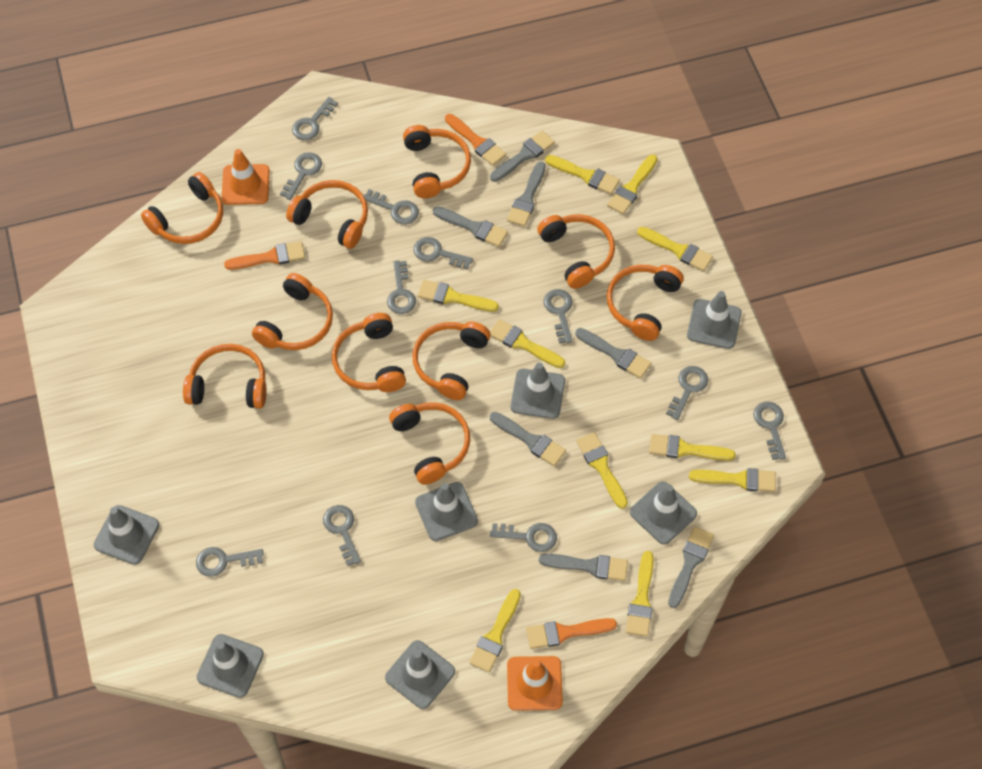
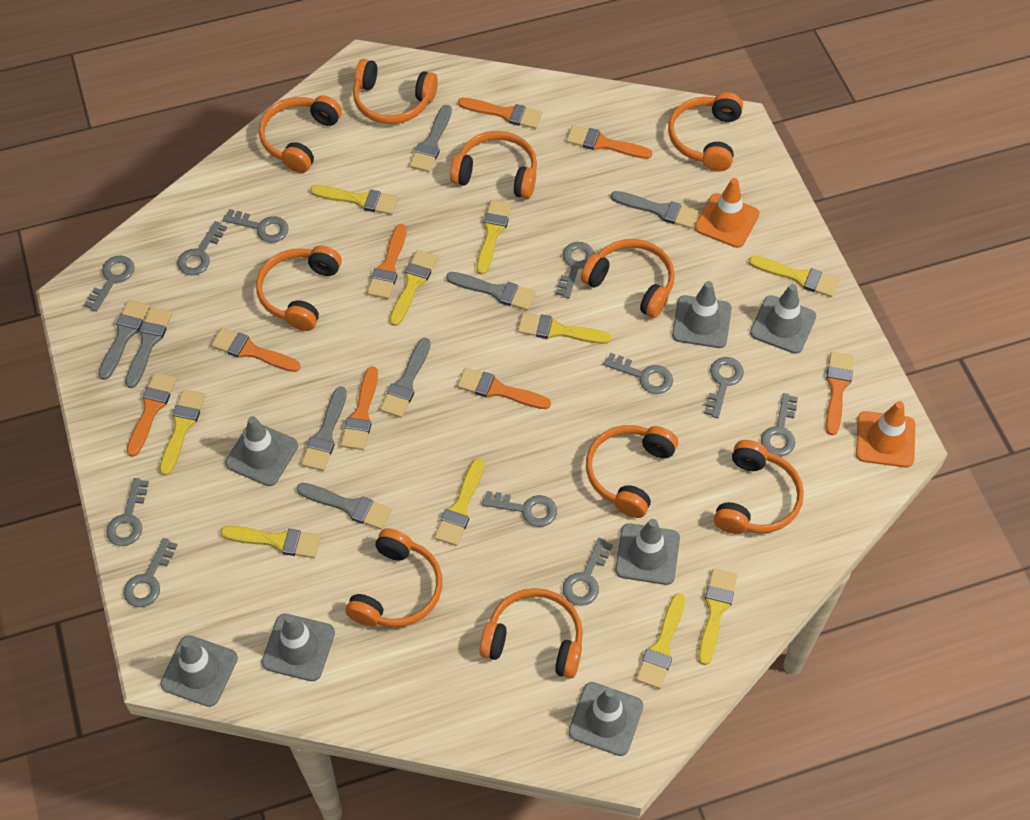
grey brush: 7 -> 8
orange brush: 3 -> 8

